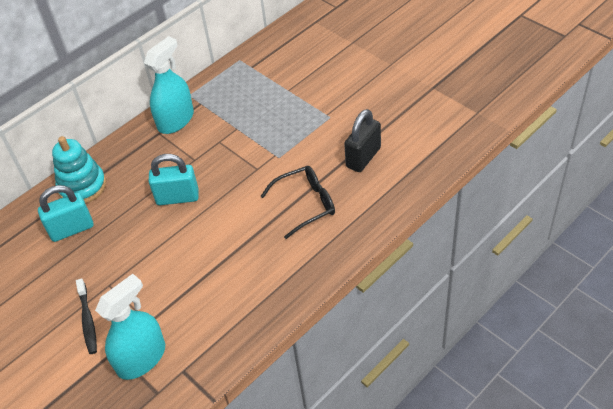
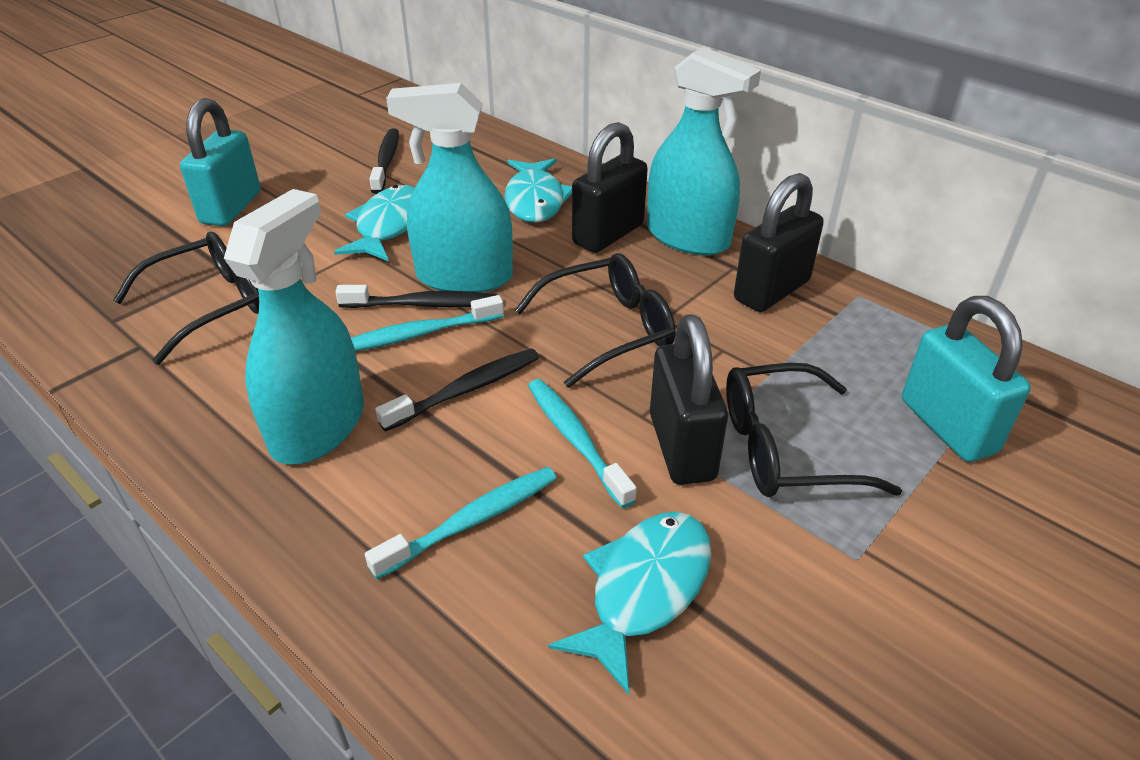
black glasses: 1 -> 3
black padlock: 1 -> 3
black toothbrush: 1 -> 3
turquoise fish: 0 -> 3
turquoise spray bottle: 2 -> 3
turquoise stacking toy: 1 -> 0
turquoise toothbrush: 0 -> 3

